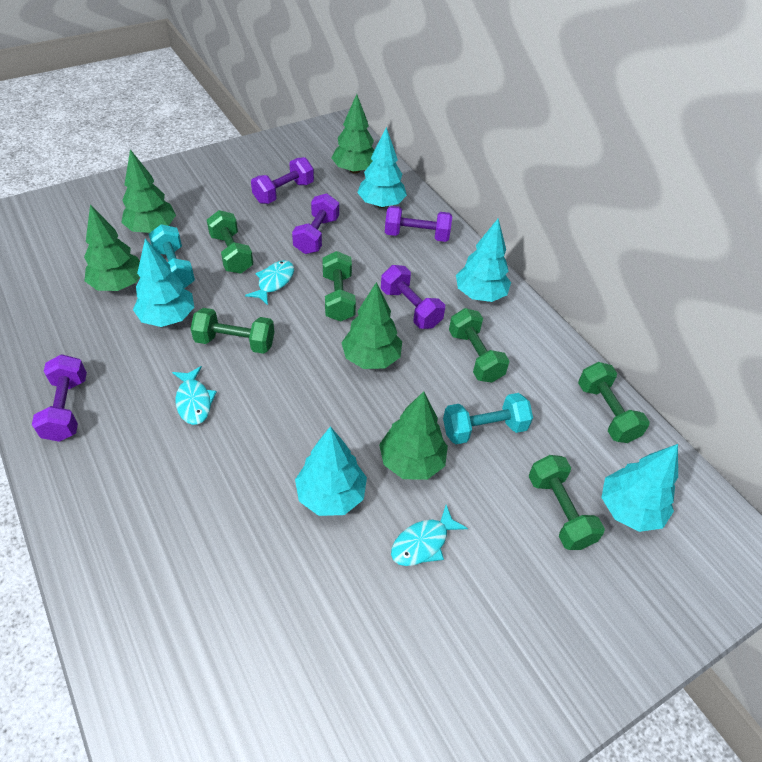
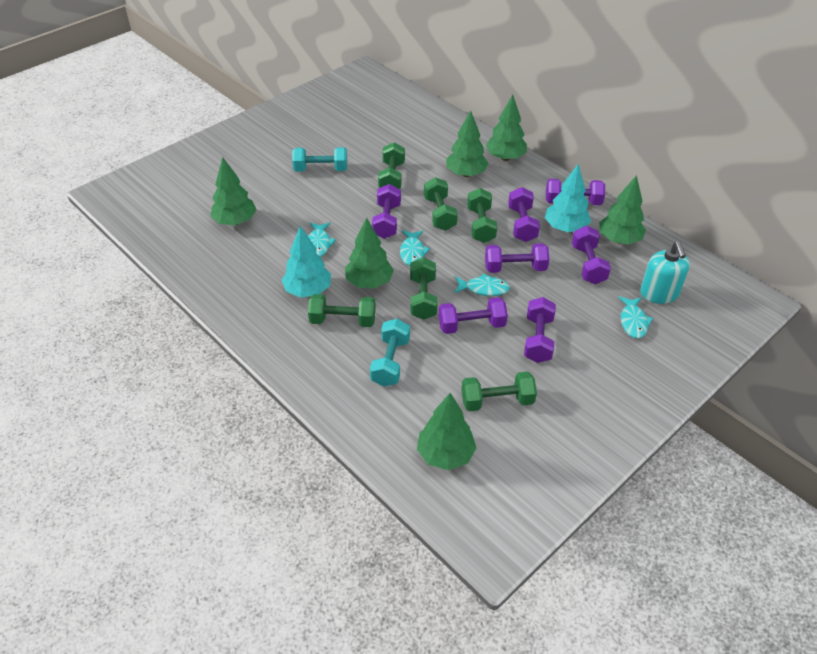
green tree: 5 -> 6
purple dumbbell: 5 -> 7
turquoise fish: 3 -> 4
turquoise soap dispenser: 0 -> 1
turquoise tree: 5 -> 2

